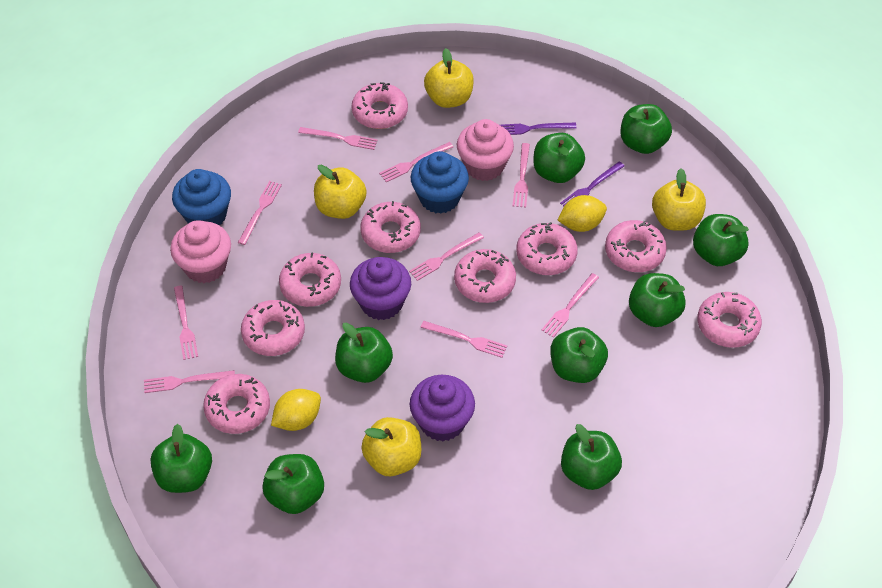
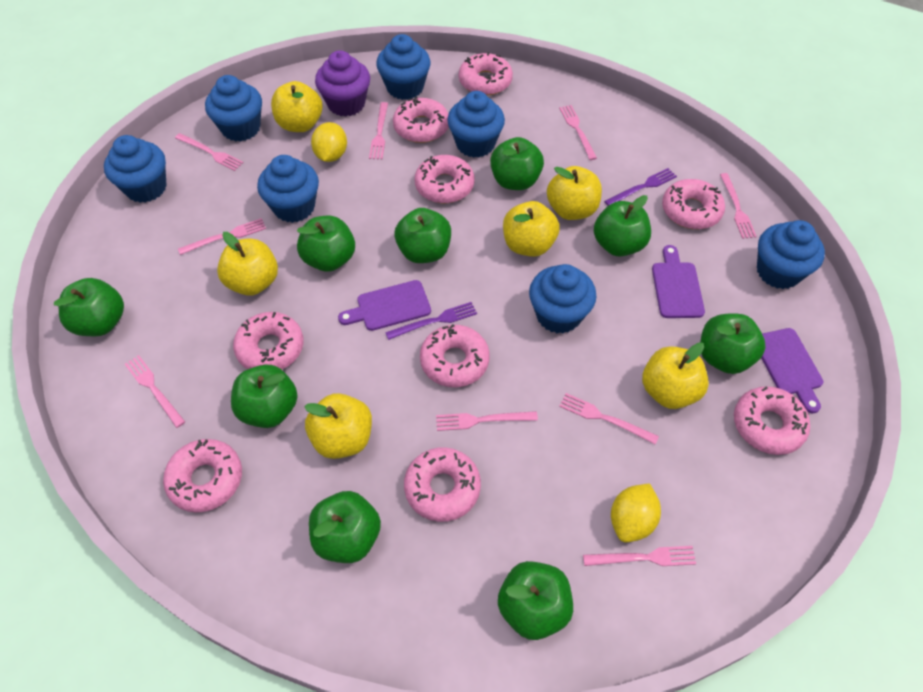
blue cupcake: 2 -> 7
pink cupcake: 2 -> 0
purple cupcake: 2 -> 1
purple cutting board: 0 -> 3
yellow apple: 4 -> 6

